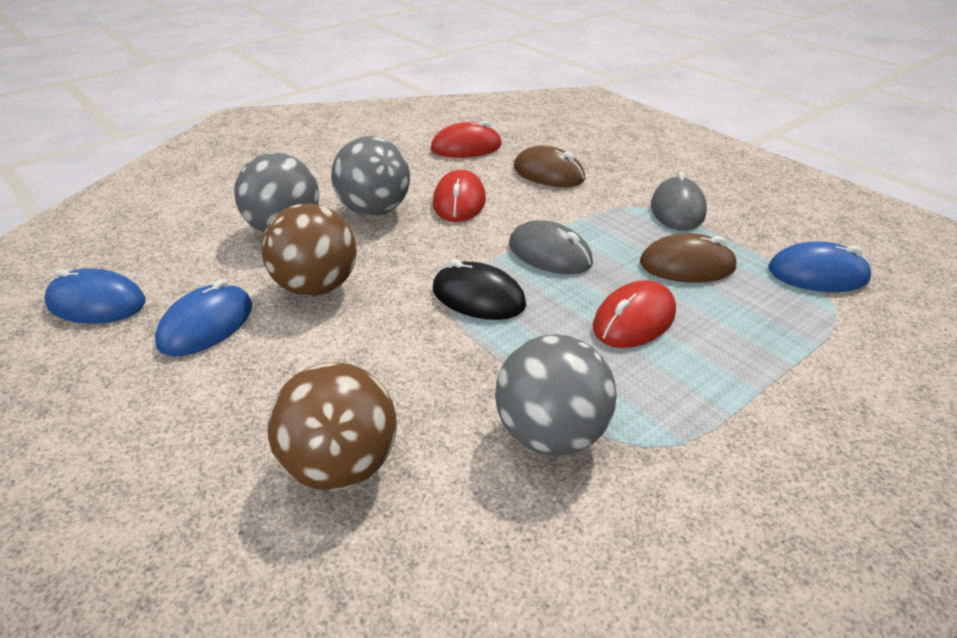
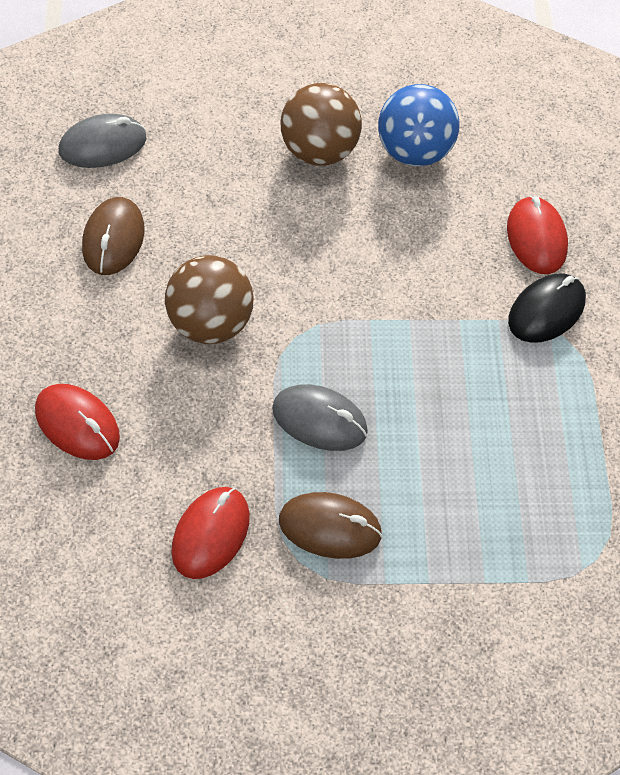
blue ball: 0 -> 1
blue mouse: 3 -> 0
grey ball: 3 -> 0

